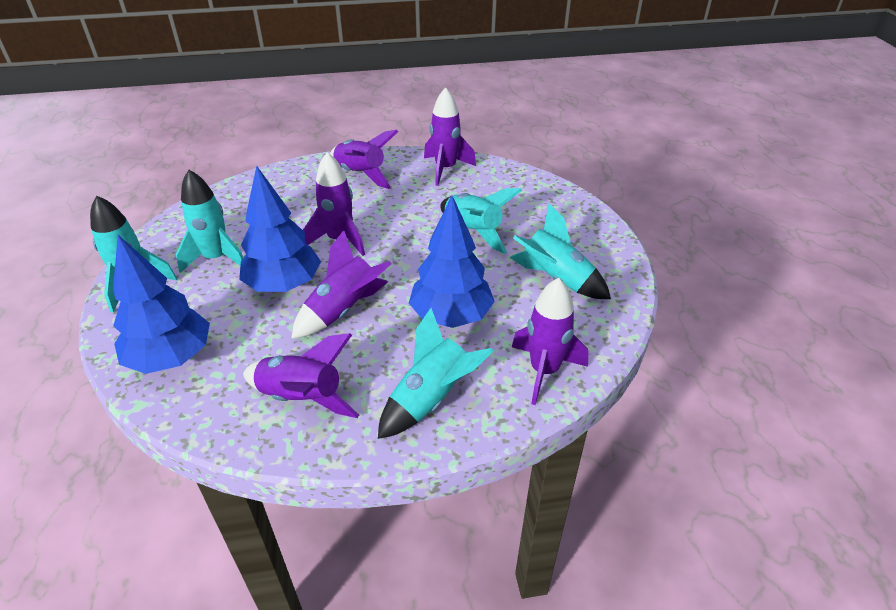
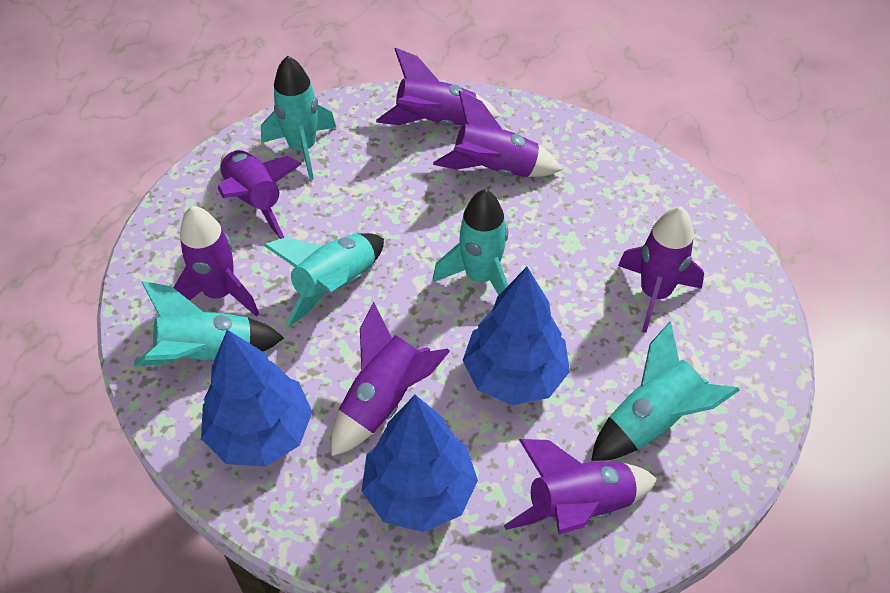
purple rocket: 6 -> 7

